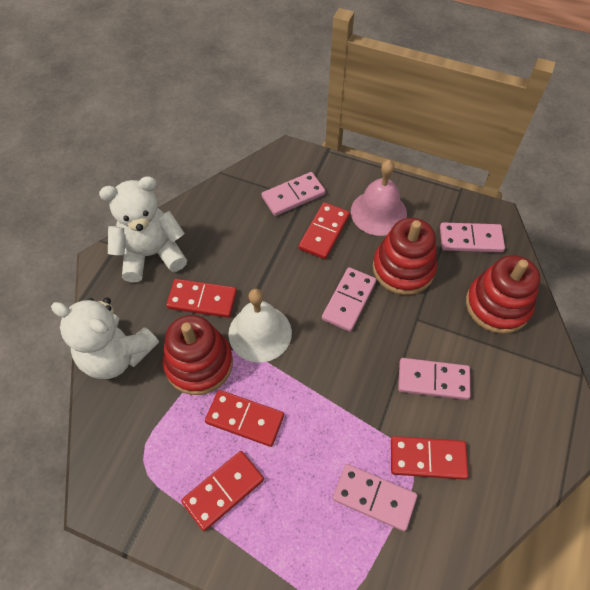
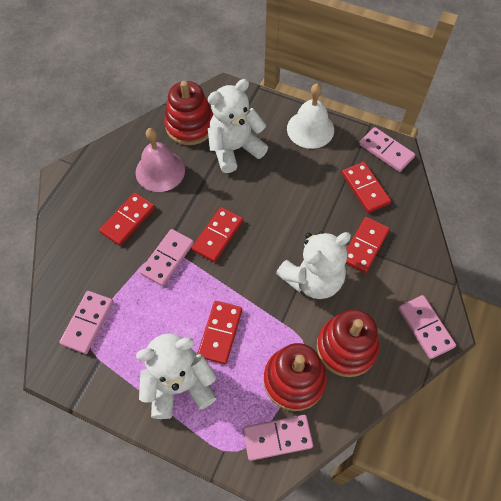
white teddy bear: 2 -> 3

